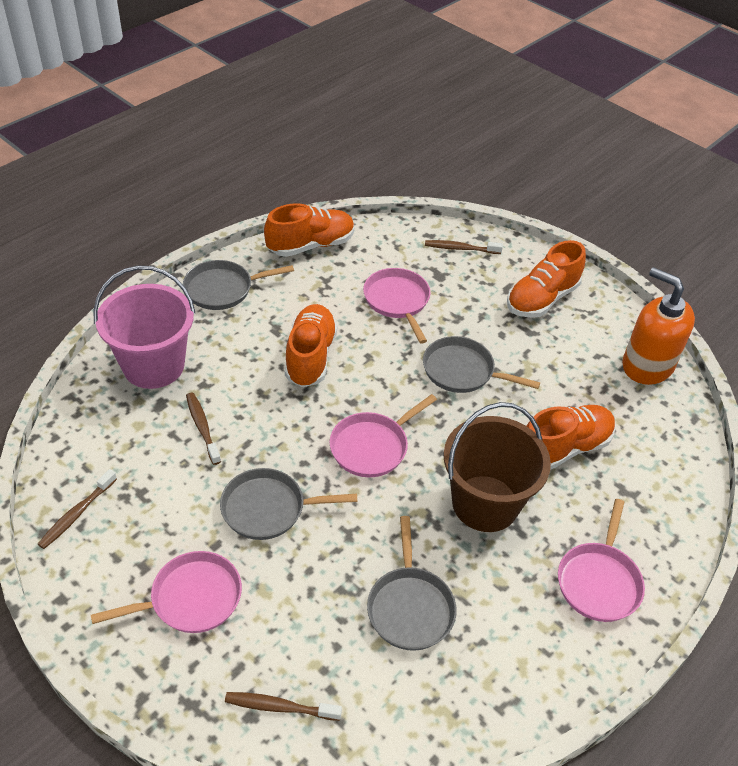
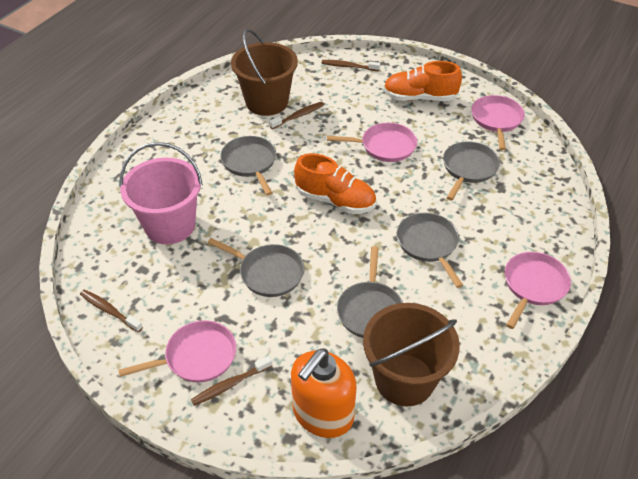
brown bucket: 1 -> 2
grey pan: 4 -> 5
orange shoe: 4 -> 2

